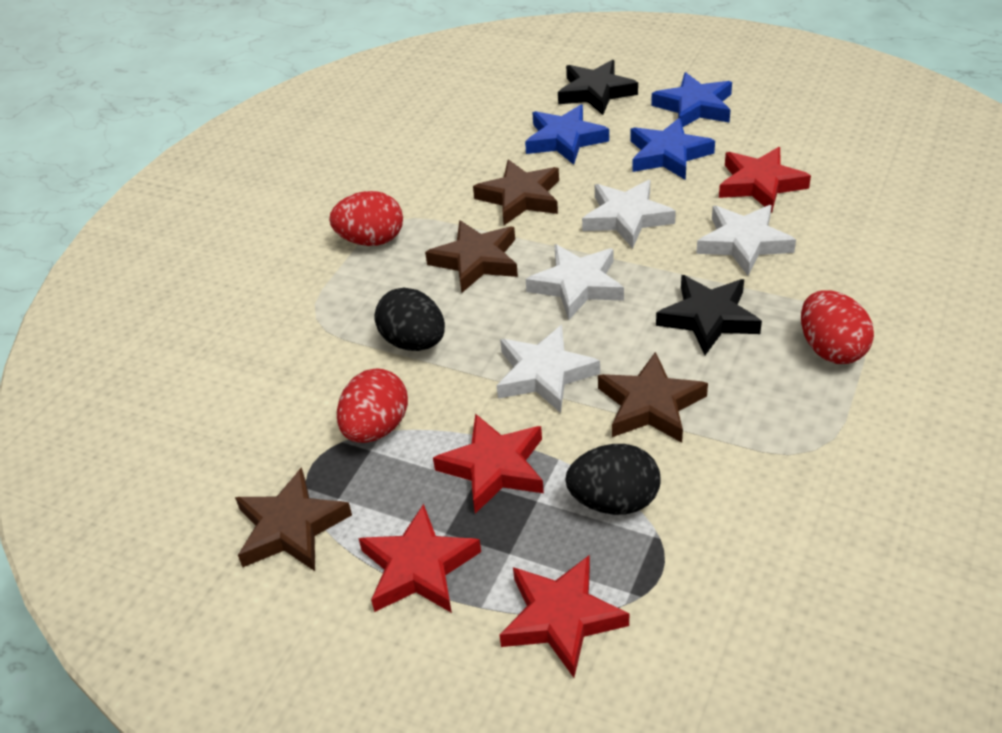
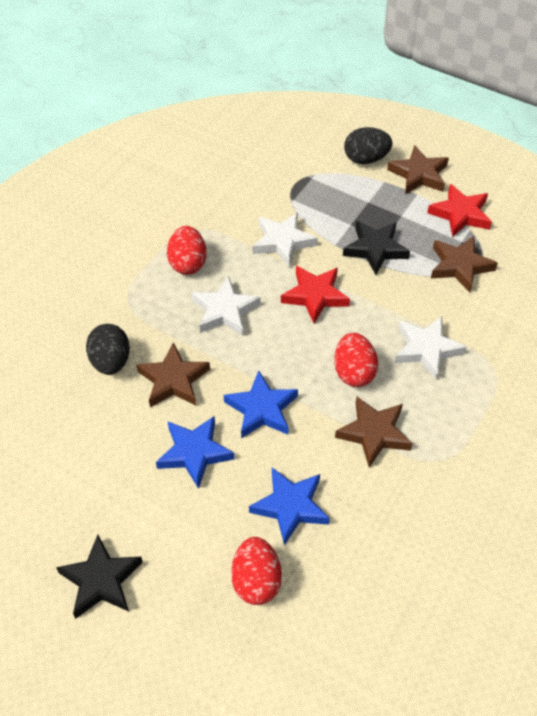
red star: 4 -> 2
white star: 4 -> 3

